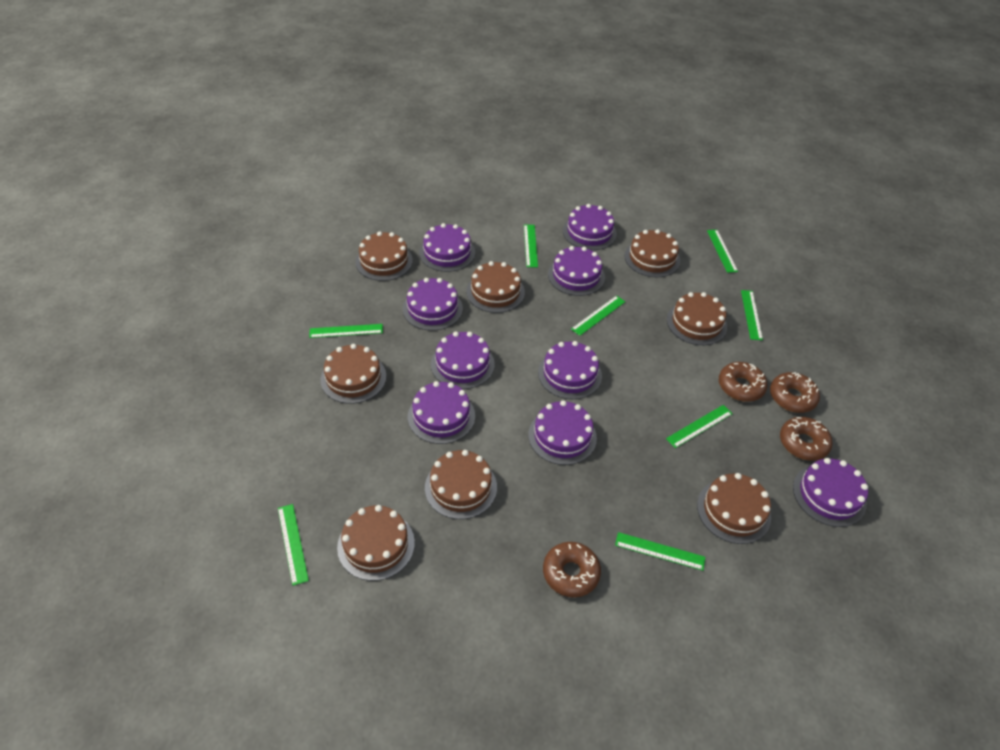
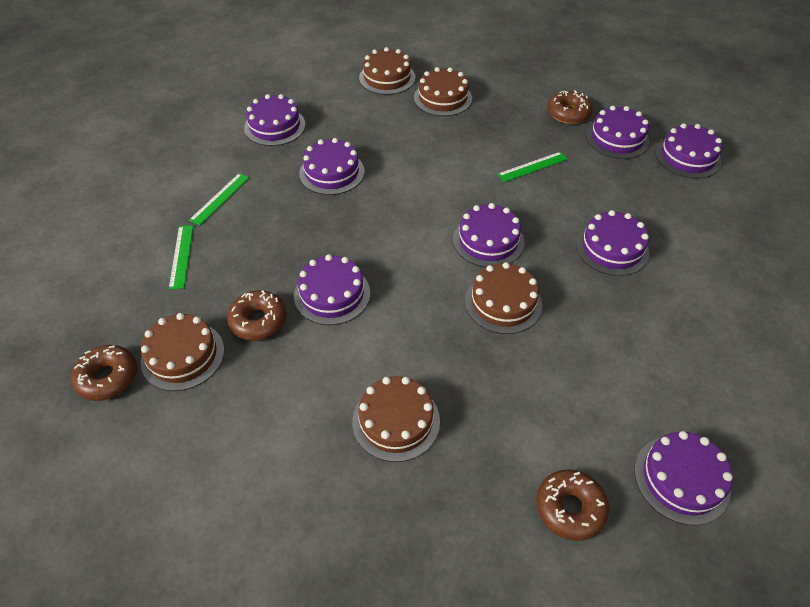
brown cake: 8 -> 5
green ruler: 8 -> 3
purple cake: 9 -> 8

